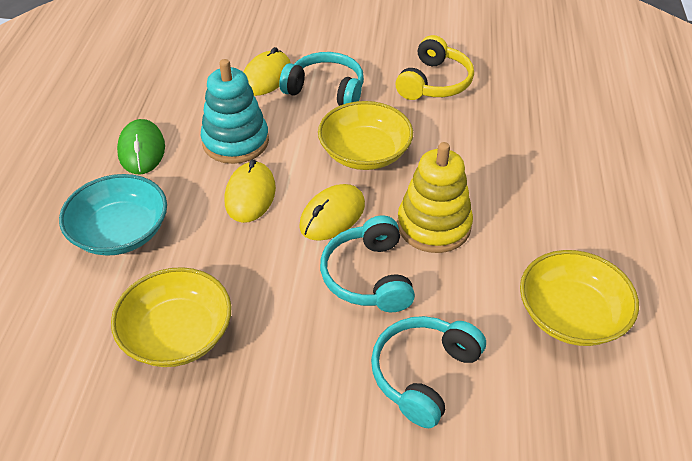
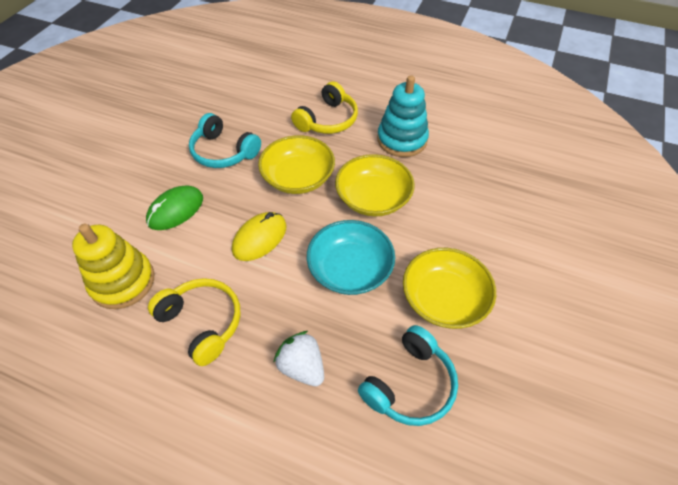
turquoise headphones: 3 -> 2
white strawberry: 0 -> 1
yellow headphones: 1 -> 2
yellow mouse: 3 -> 1

